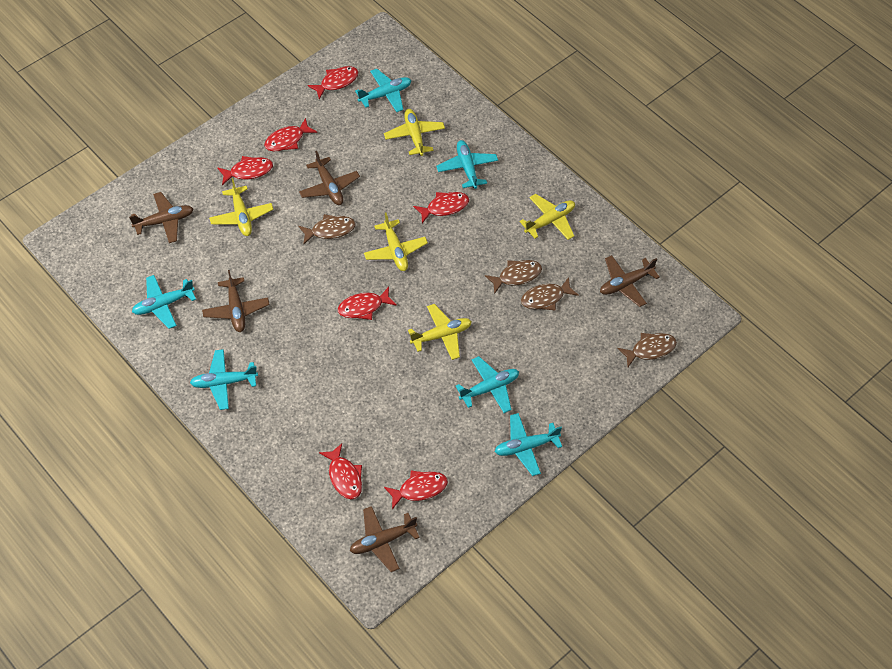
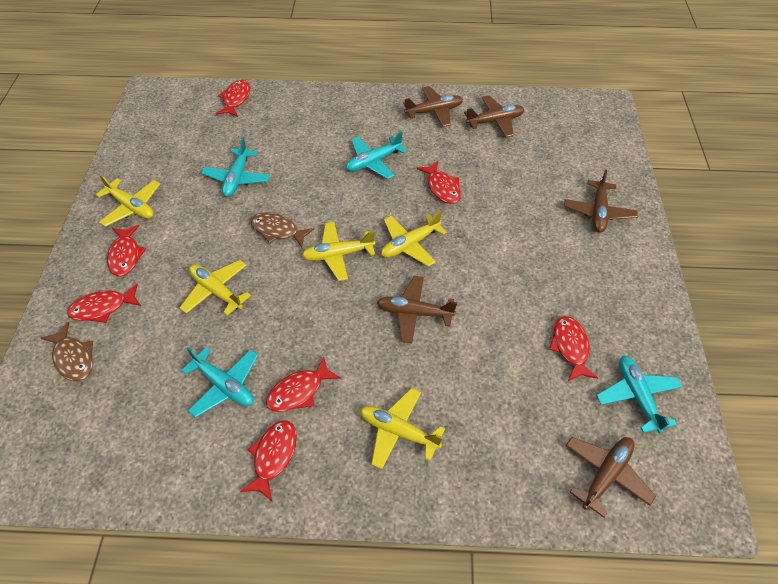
brown fish: 4 -> 2
turquoise plane: 6 -> 4

